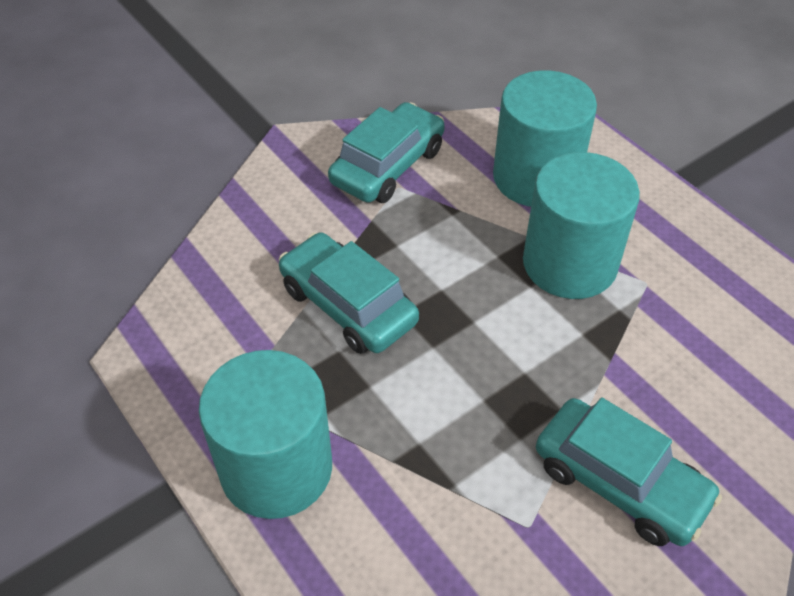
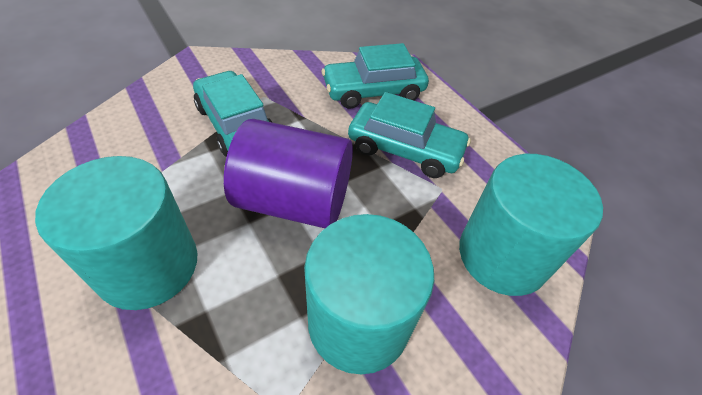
purple cylinder: 0 -> 1

